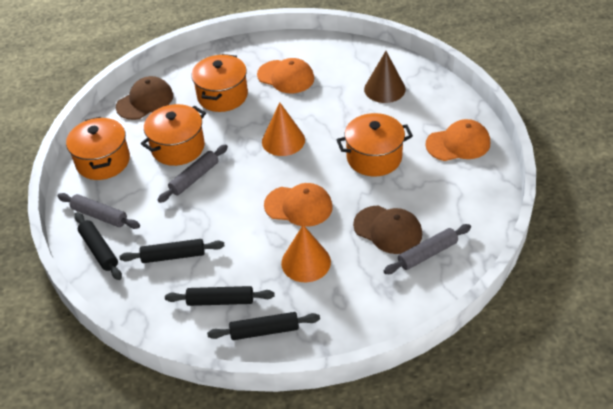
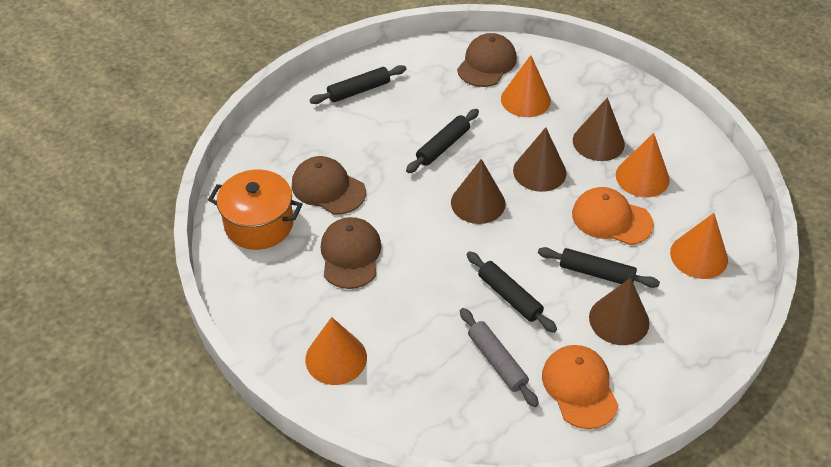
brown cap: 2 -> 3
brown cone: 1 -> 4
grey rolling pin: 3 -> 1
orange cap: 3 -> 2
orange cone: 2 -> 4
orange pot: 4 -> 1

